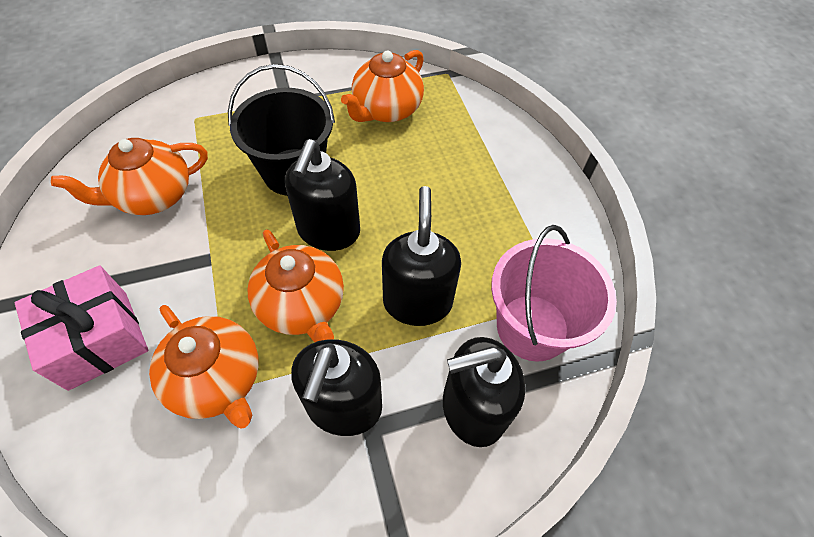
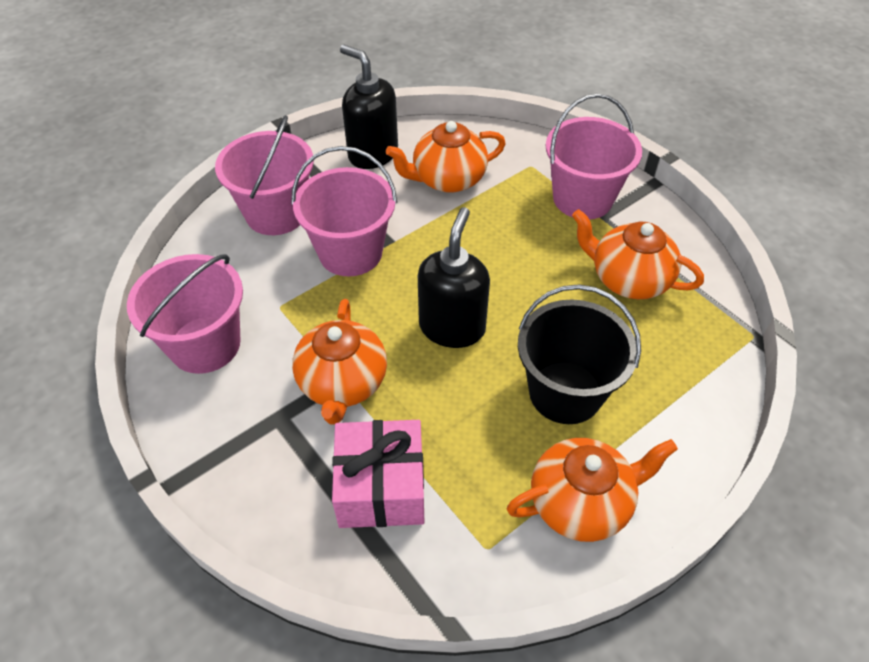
black soap dispenser: 4 -> 2
pink bucket: 1 -> 4

